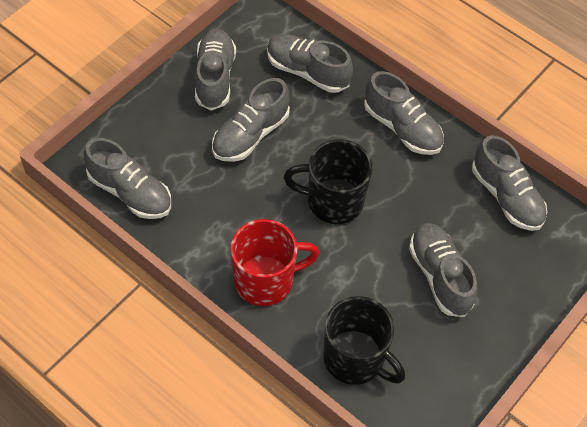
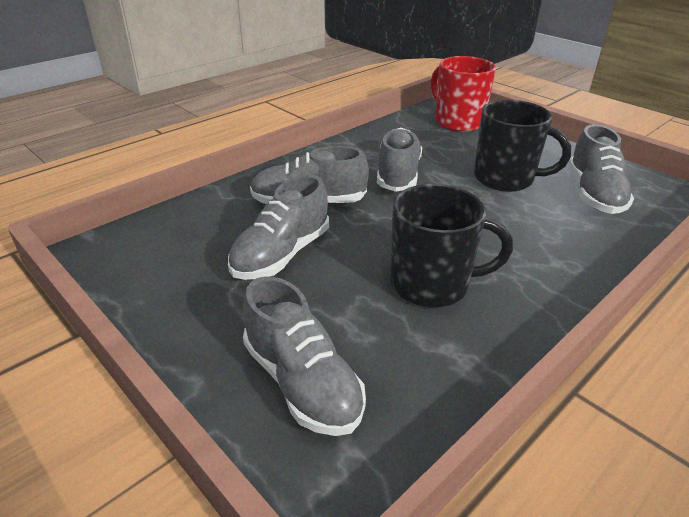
grey shoe: 7 -> 5

